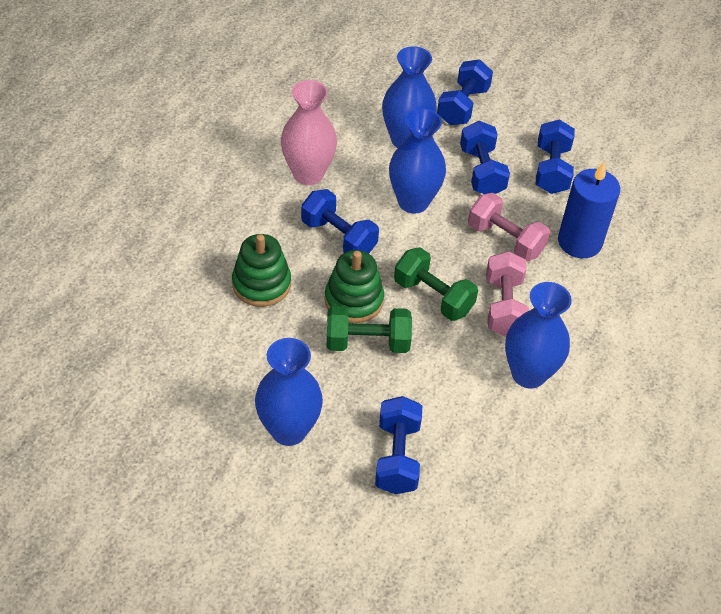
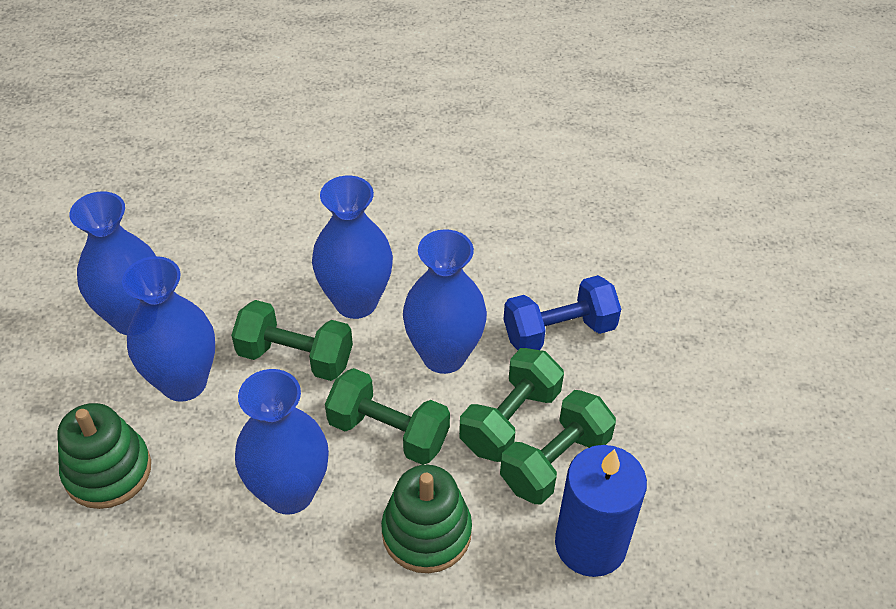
blue dumbbell: 5 -> 1
blue vase: 4 -> 5
green dumbbell: 2 -> 4
pink dumbbell: 2 -> 0
pink vase: 1 -> 0

